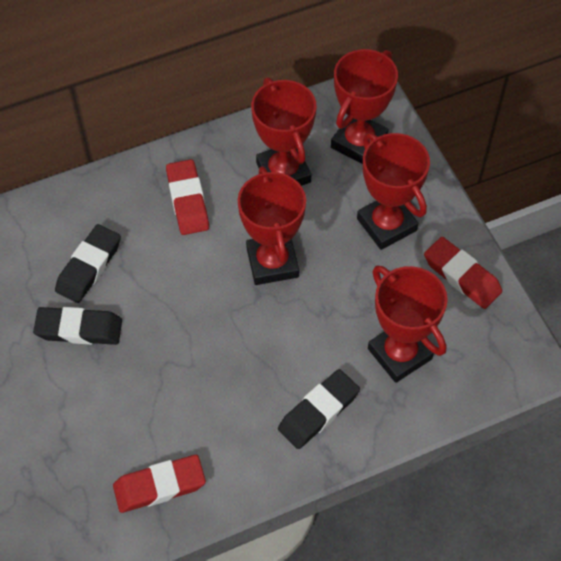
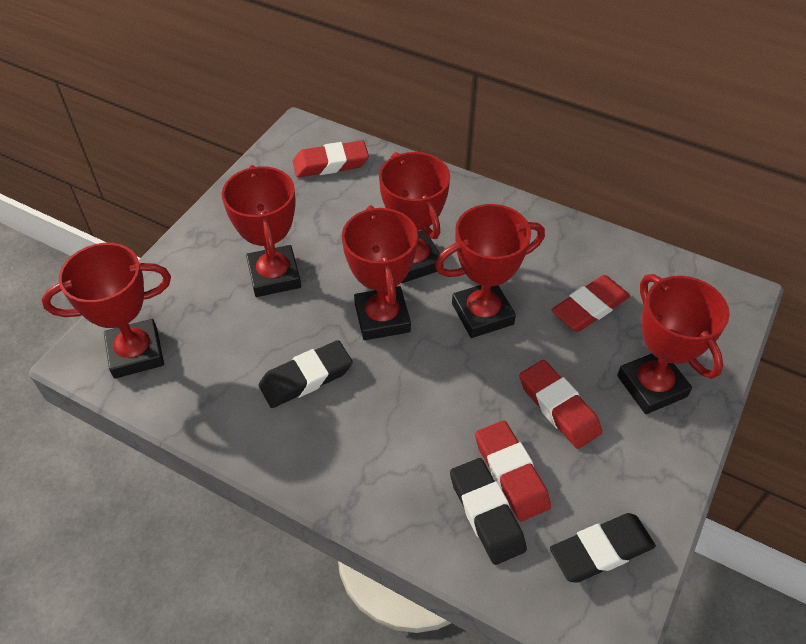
red eraser: 3 -> 4
red trophy: 5 -> 6

